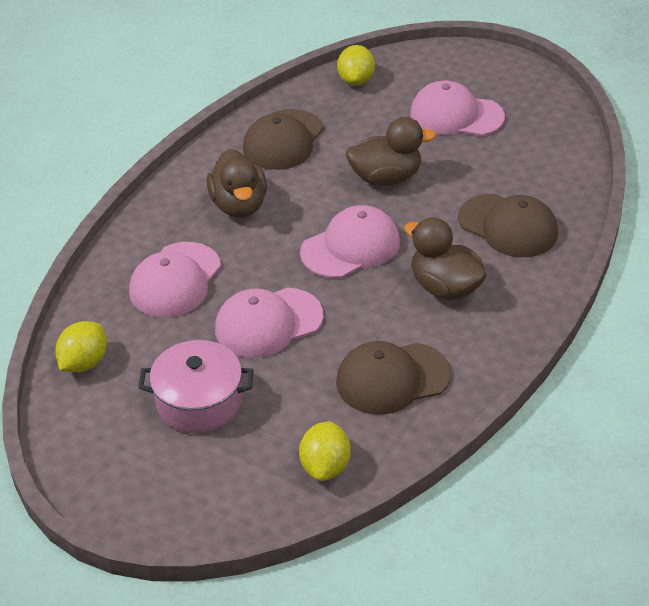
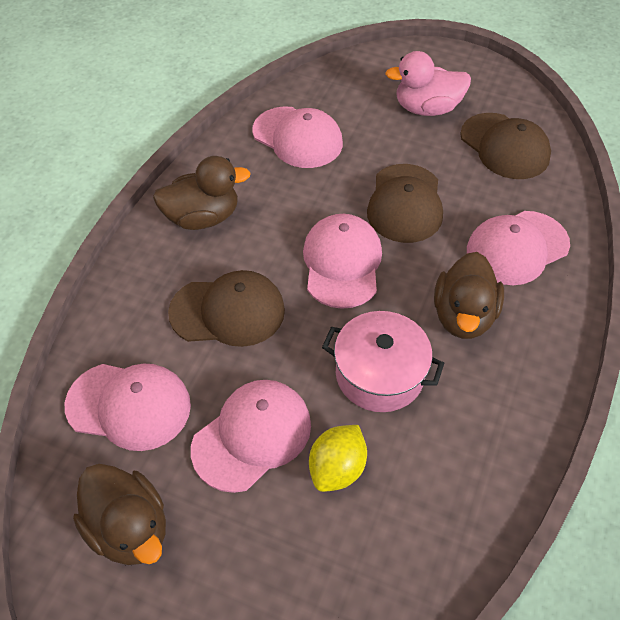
pink cap: 4 -> 5
pink duck: 0 -> 1
yellow lemon: 3 -> 1

